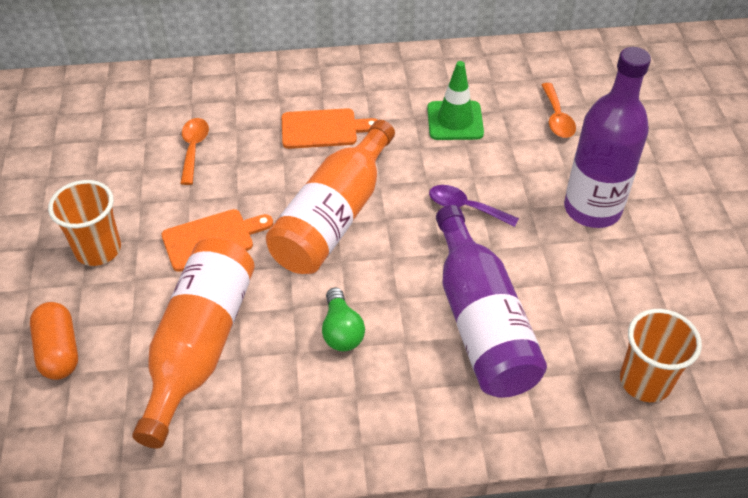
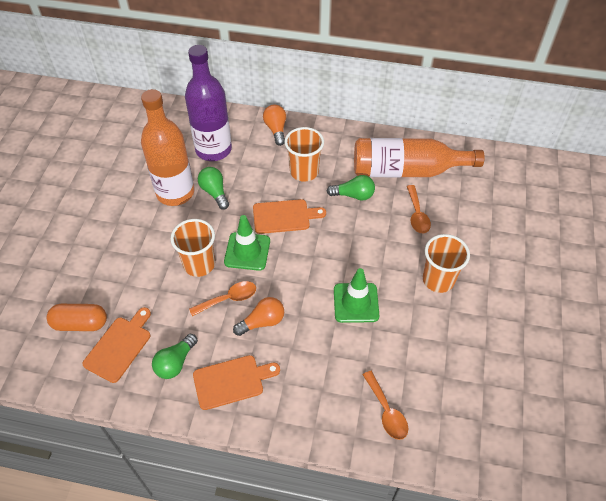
green light bulb: 1 -> 3
green traffic cone: 1 -> 2
orange cup: 2 -> 3
orange cutting board: 2 -> 3
orange light bulb: 0 -> 2
orange spoon: 2 -> 3
purple bottle: 2 -> 1
purple spoon: 1 -> 0

